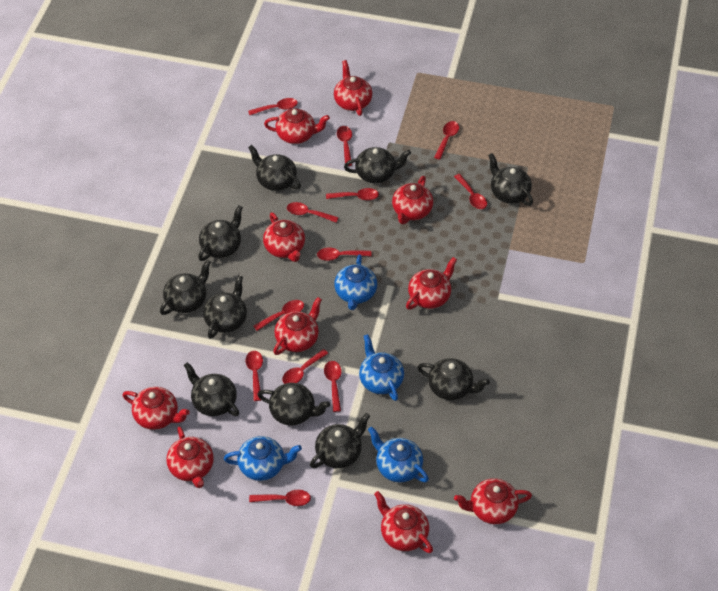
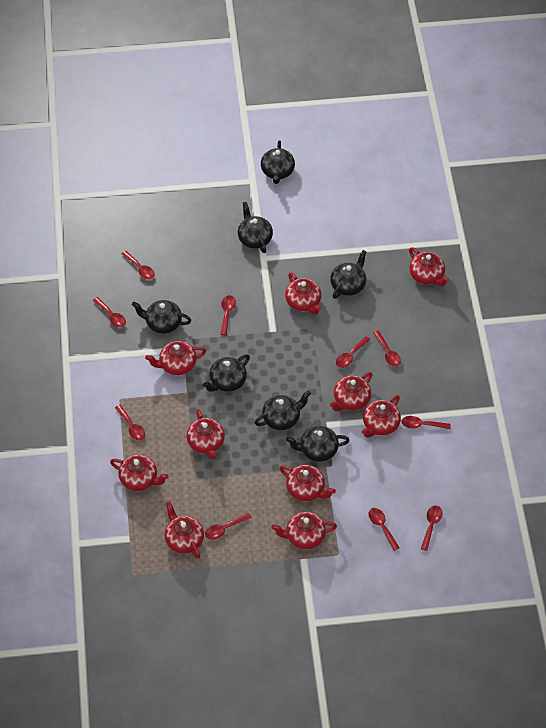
black teapot: 10 -> 7
blue teapot: 4 -> 0
red spoon: 12 -> 10

